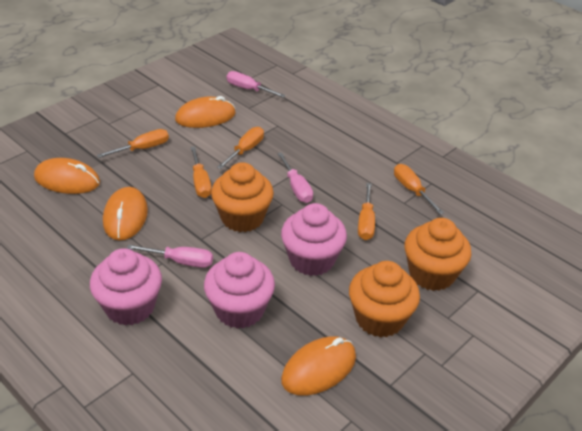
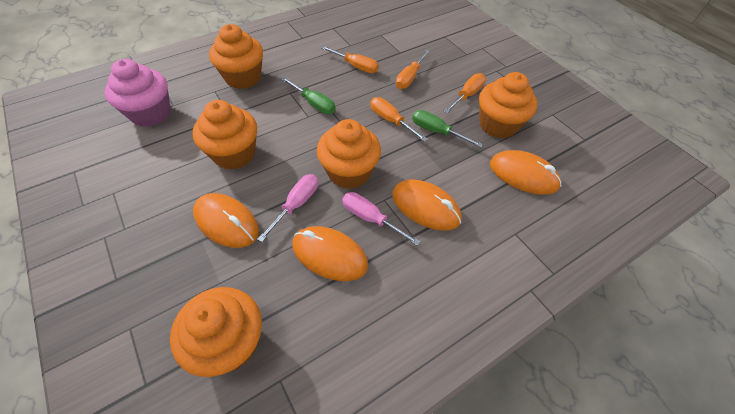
green screwdriver: 0 -> 2
orange cupcake: 3 -> 5
orange screwdriver: 5 -> 4
pink cupcake: 3 -> 1
pink screwdriver: 3 -> 2

